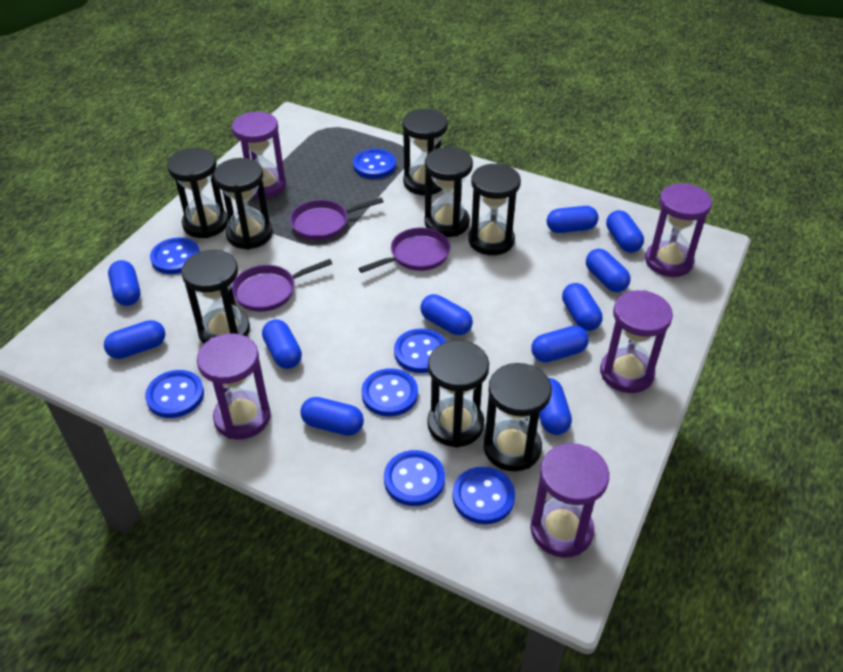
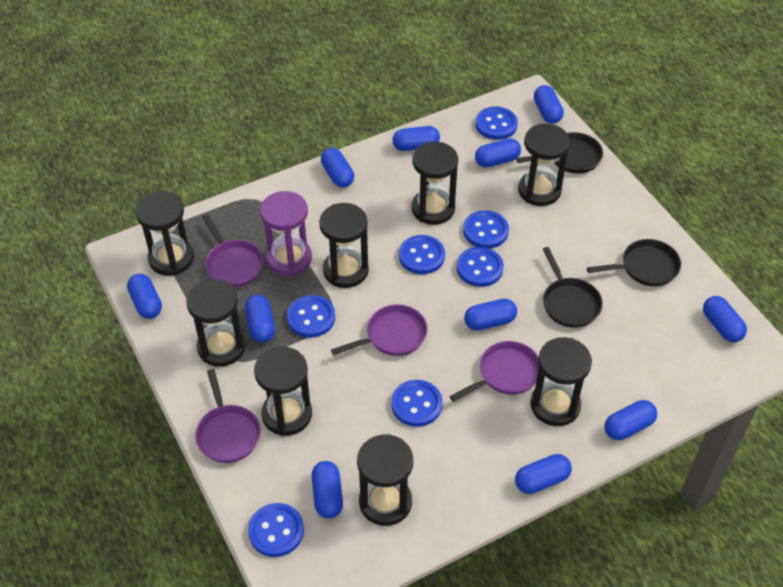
black pan: 0 -> 3
purple hourglass: 5 -> 1
purple pan: 3 -> 4

